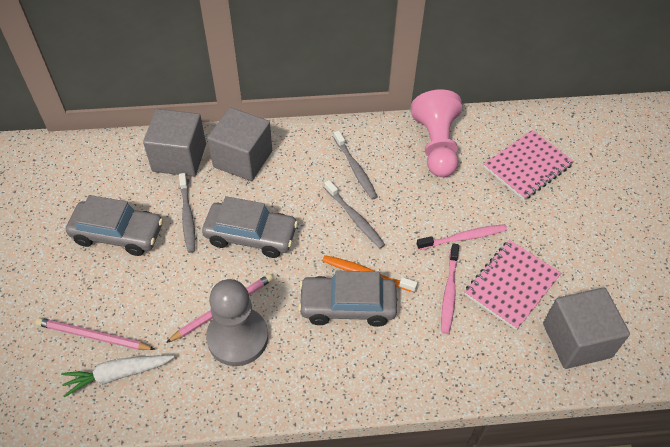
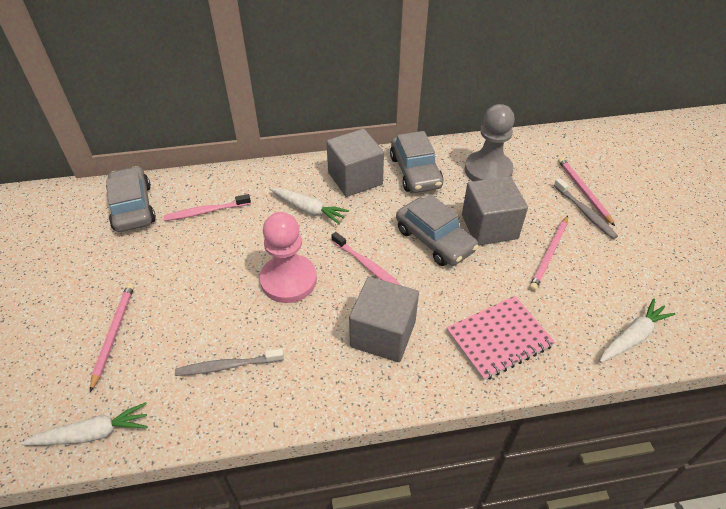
grey toothbrush: 3 -> 2
orange toothbrush: 1 -> 0
pink notebook: 2 -> 1
pink pencil: 2 -> 3
white carrot: 1 -> 3

